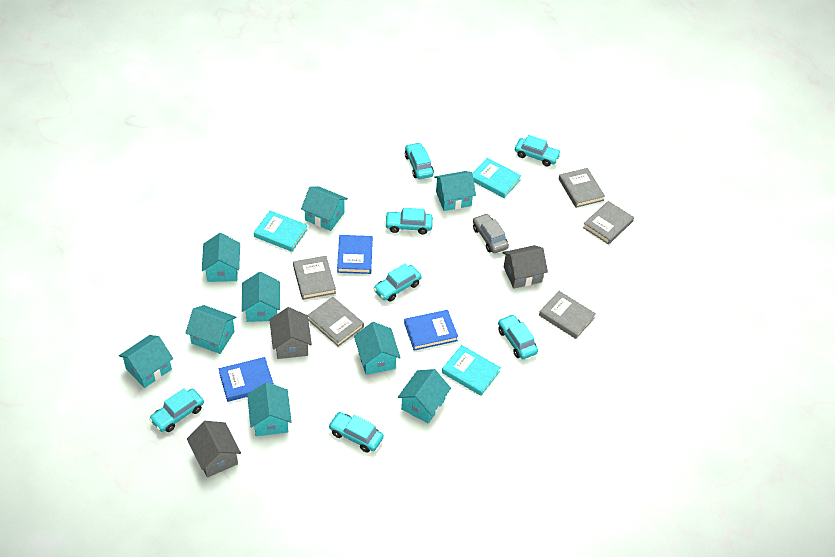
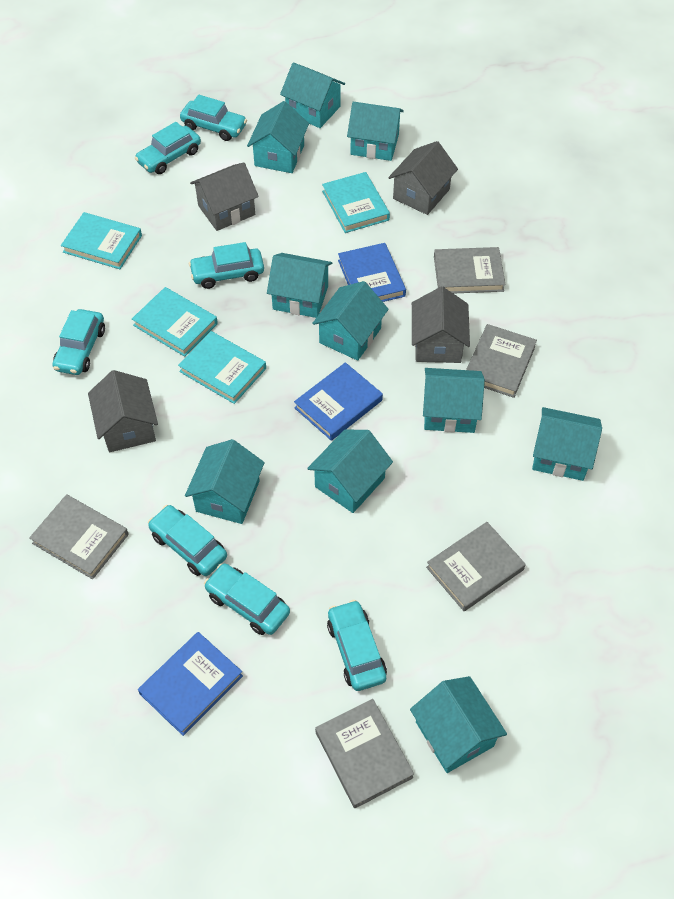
grey car: 1 -> 0
grey house: 3 -> 4
turquoise book: 3 -> 4
turquoise house: 9 -> 10

